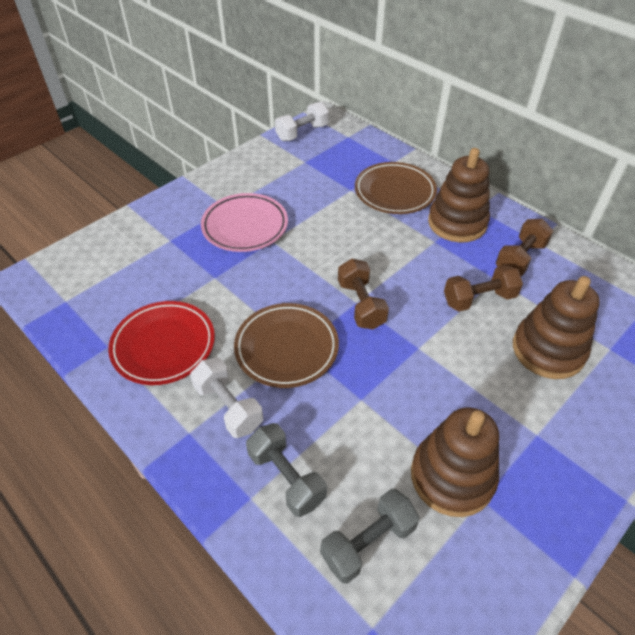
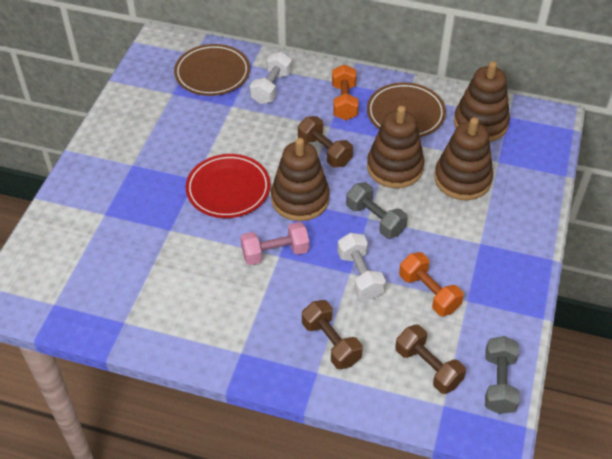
brown stacking toy: 3 -> 4
orange dumbbell: 0 -> 2
pink dumbbell: 0 -> 1
pink plate: 1 -> 0

